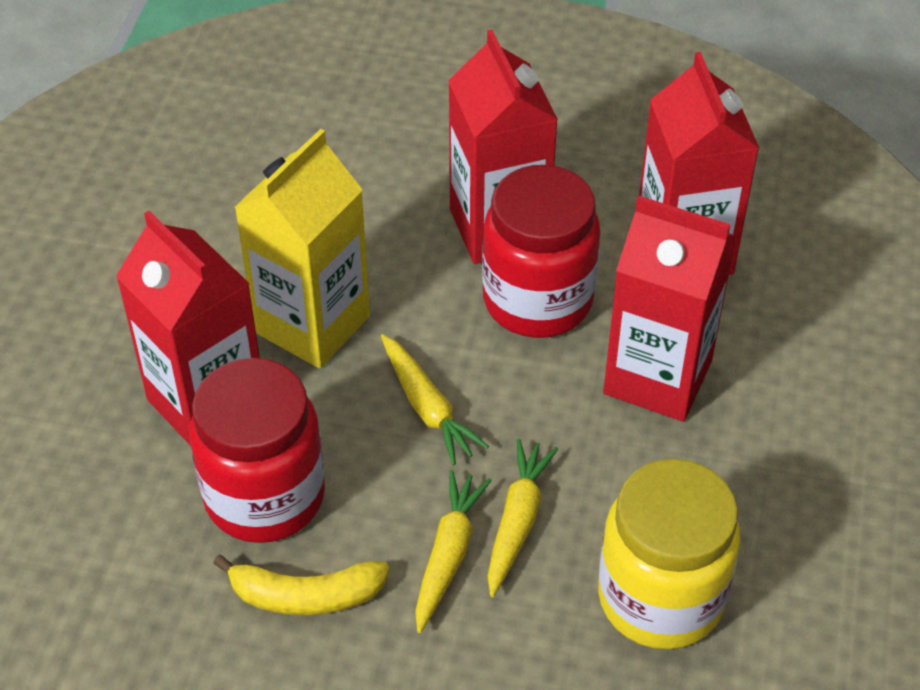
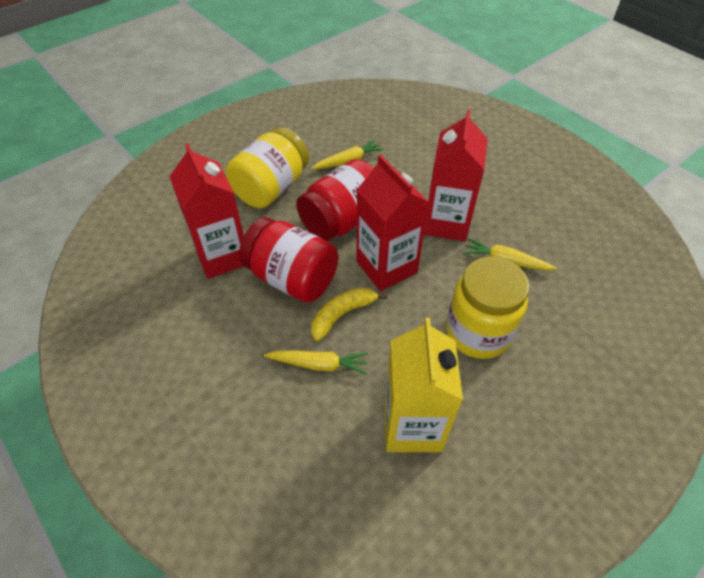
red carton: 4 -> 3
yellow jar: 1 -> 2

